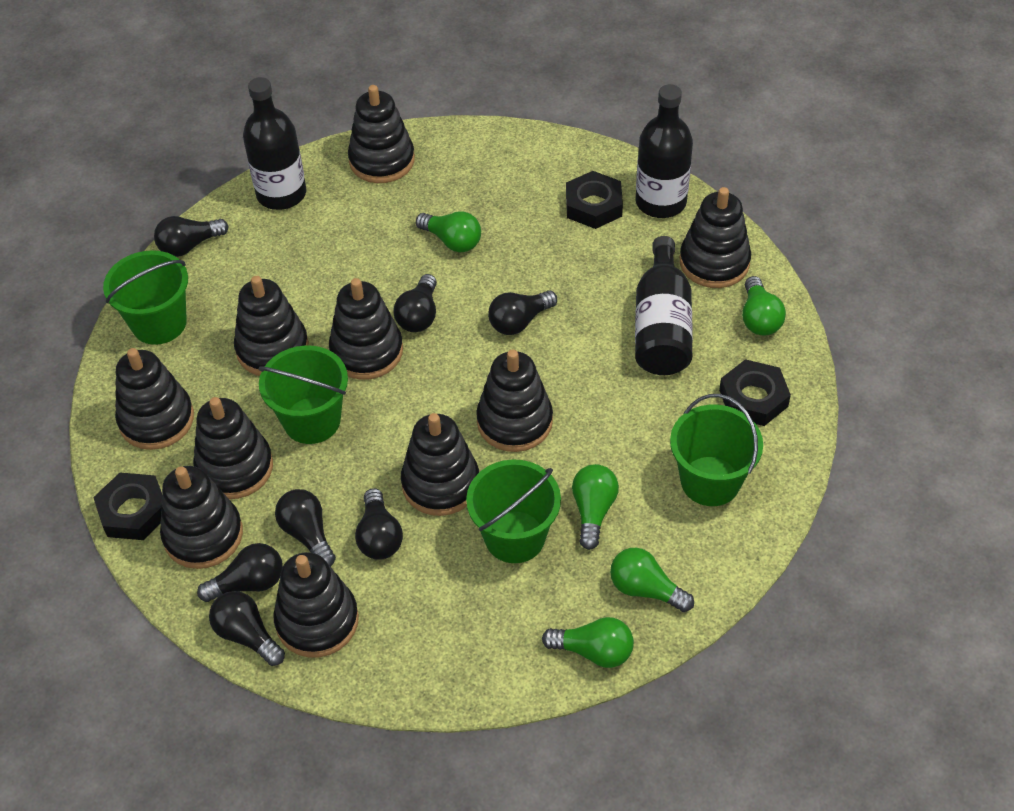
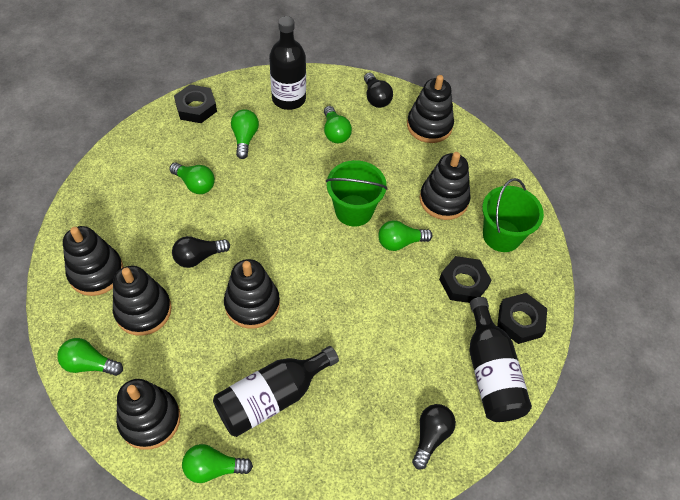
black light bulb: 7 -> 3
black stacking toy: 10 -> 6
green bucket: 4 -> 2
green light bulb: 5 -> 6

